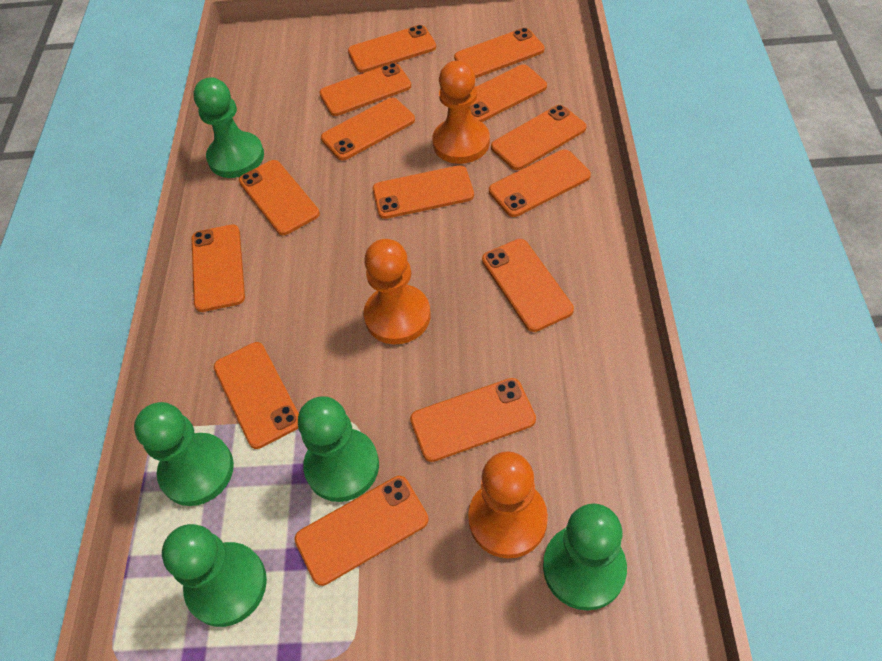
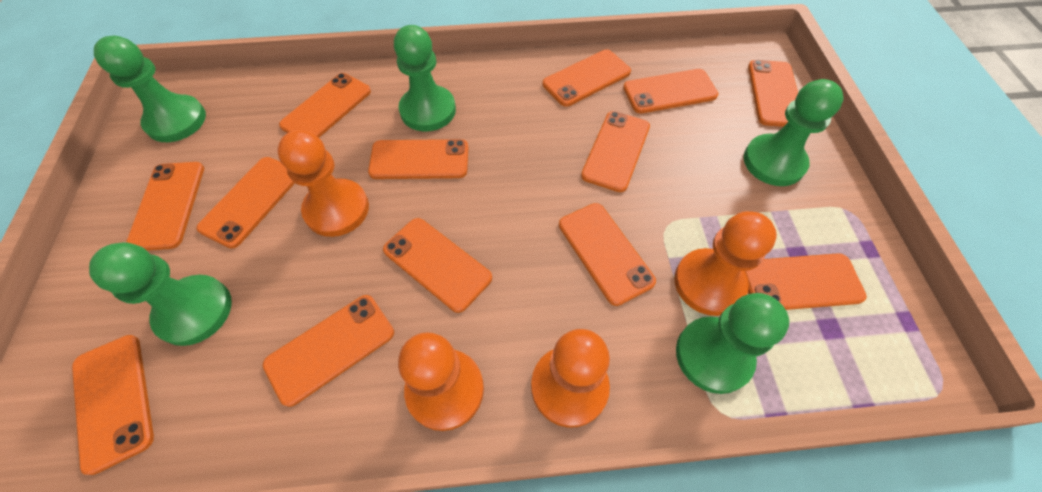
orange pawn: 3 -> 4
orange phone: 14 -> 13

